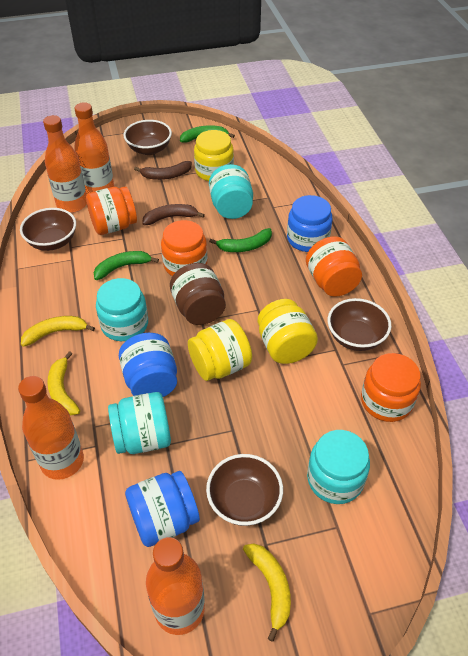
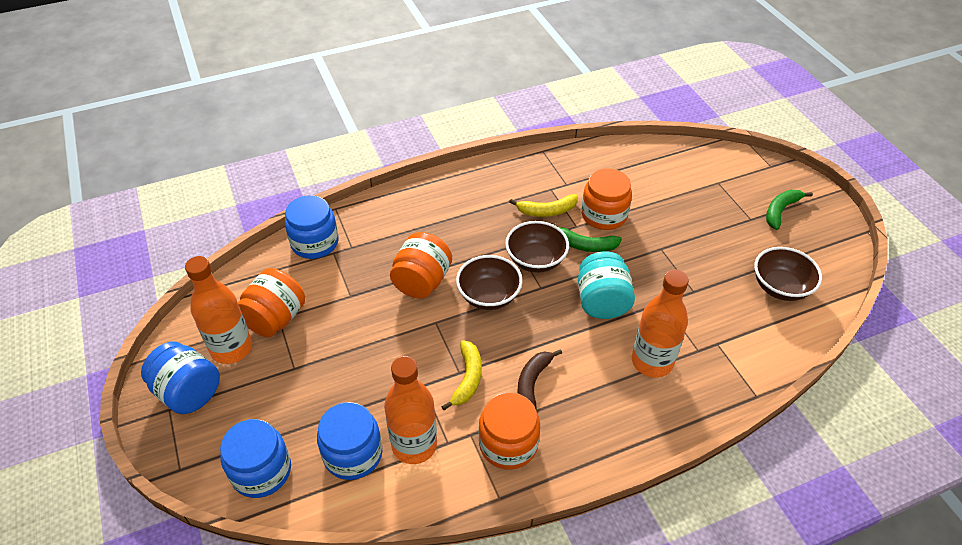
blue jar: 3 -> 4
brown banana: 2 -> 1
brown bowl: 4 -> 3
brown jar: 1 -> 0
green banana: 3 -> 2
orange bottle: 4 -> 3
turquoise jar: 4 -> 1
yellow banana: 3 -> 2
yellow jar: 3 -> 0

